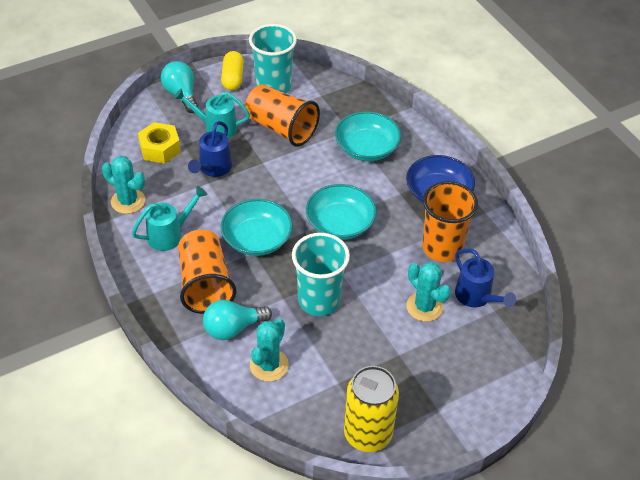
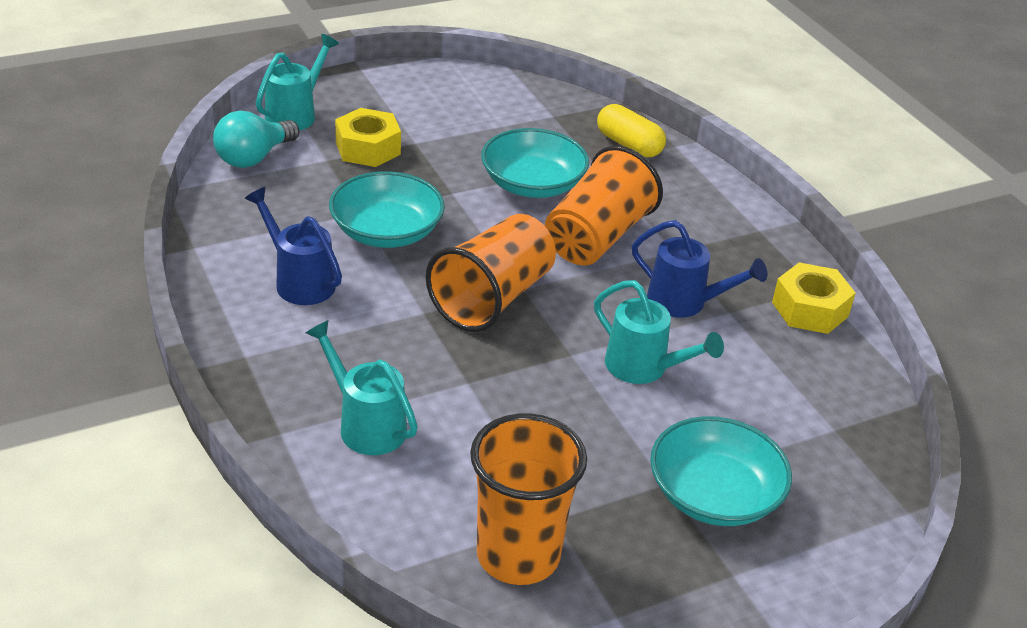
blue bowl: 1 -> 0
turquoise cactus: 3 -> 0
turquoise cup: 2 -> 0
turquoise light bulb: 2 -> 1
turquoise watering can: 2 -> 3
yellow can: 1 -> 0
yellow nut: 1 -> 2

